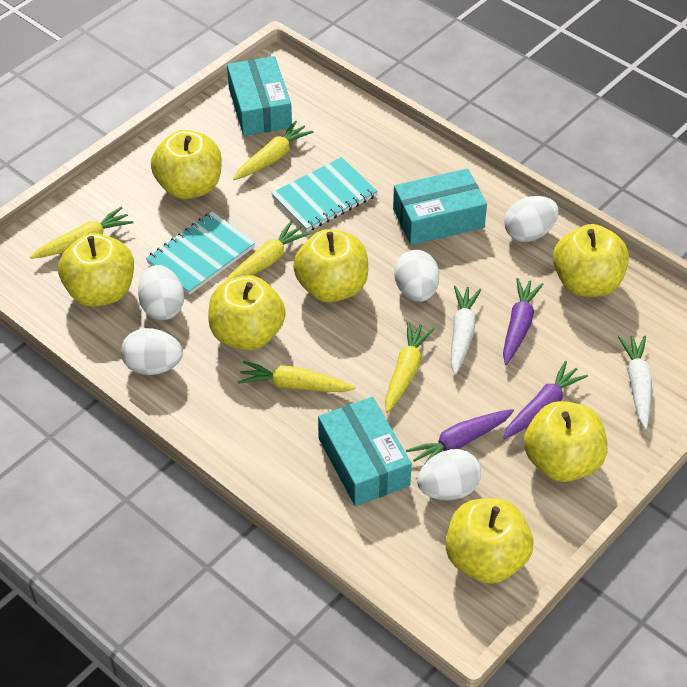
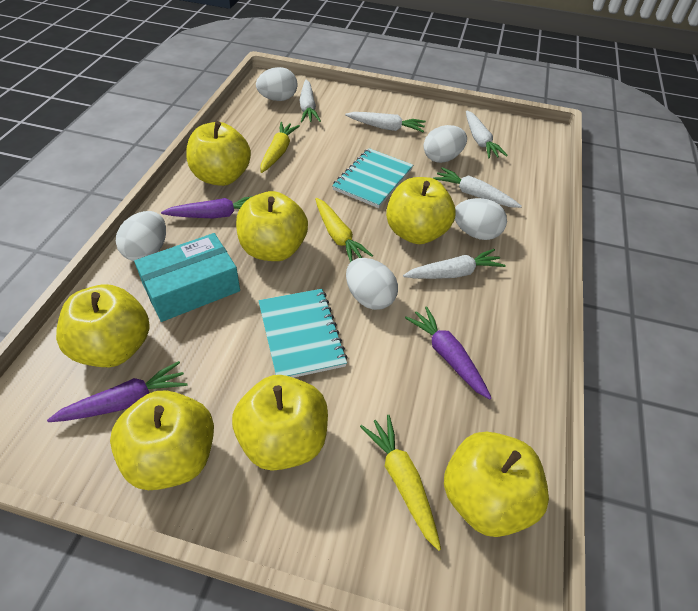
turquoise box: 3 -> 1
white carrot: 2 -> 5
yellow carrot: 5 -> 3

